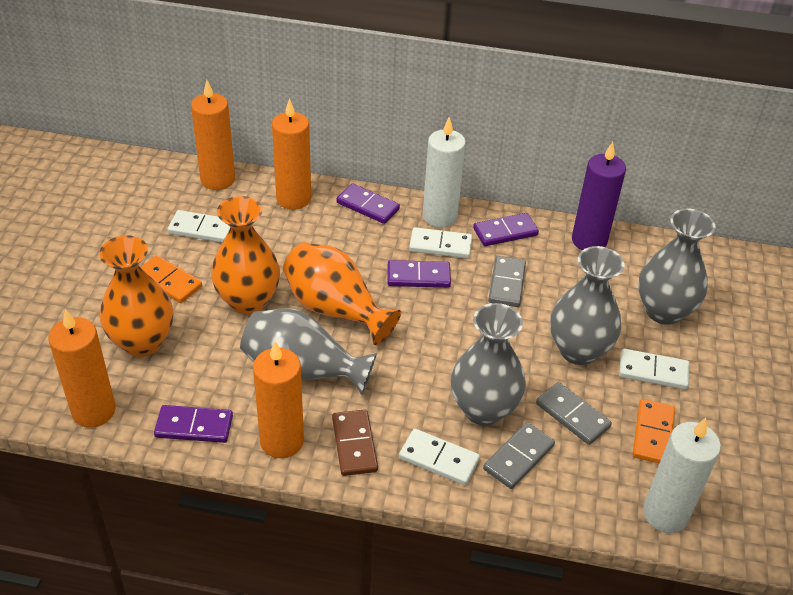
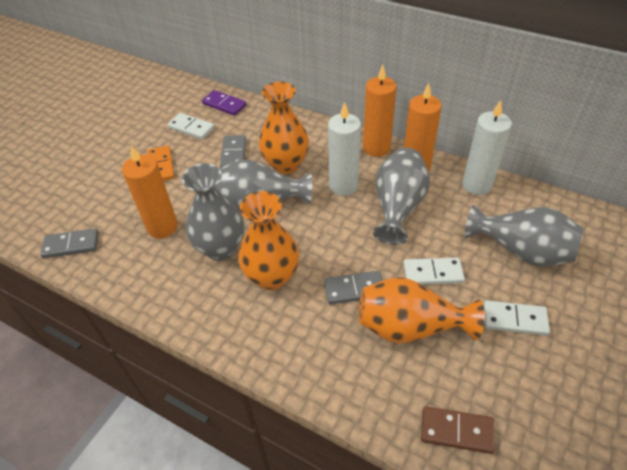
orange candle: 4 -> 3
orange domino: 2 -> 1
purple candle: 1 -> 0
purple domino: 4 -> 1
white domino: 4 -> 3

